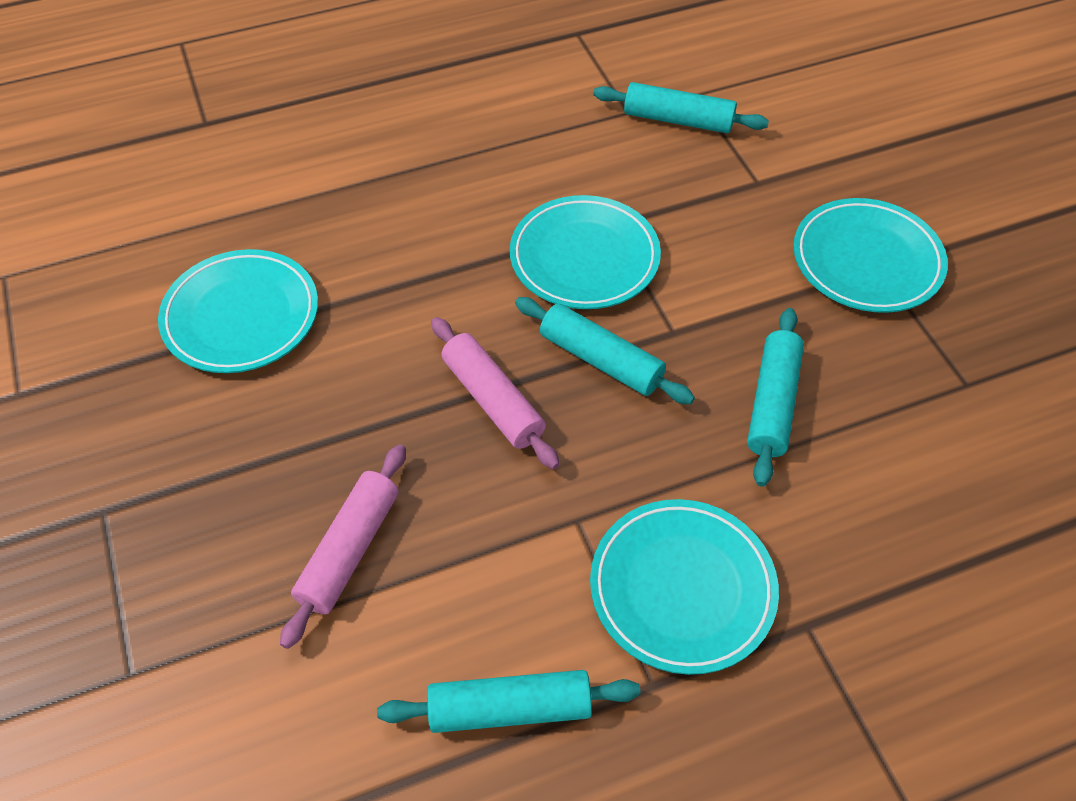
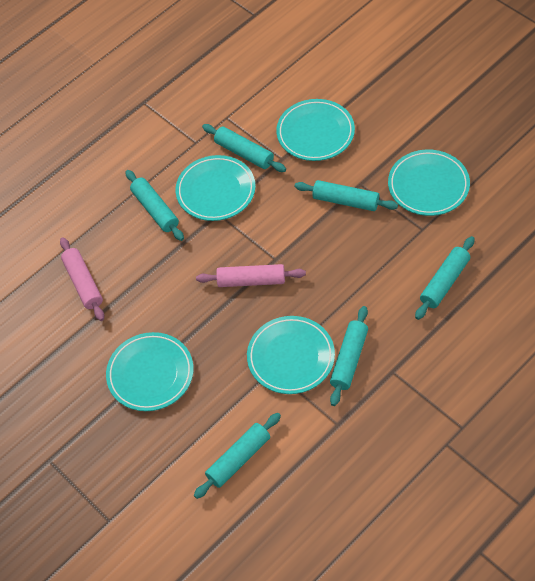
turquoise plate: 4 -> 5
turquoise rolling pin: 4 -> 6

